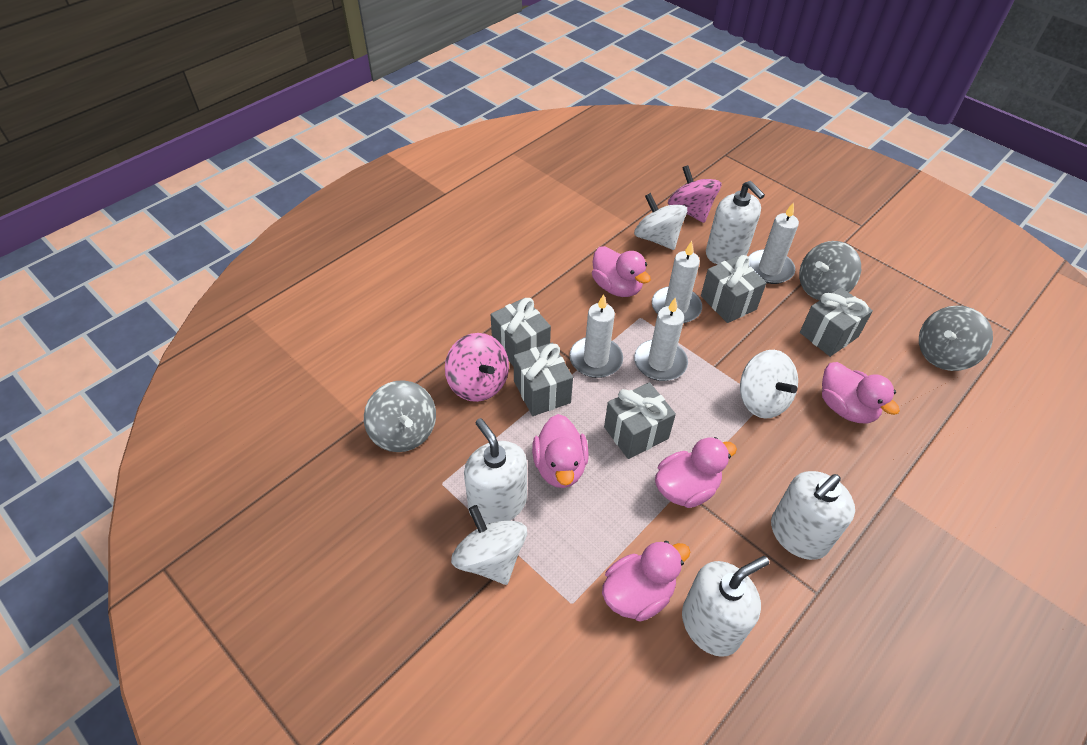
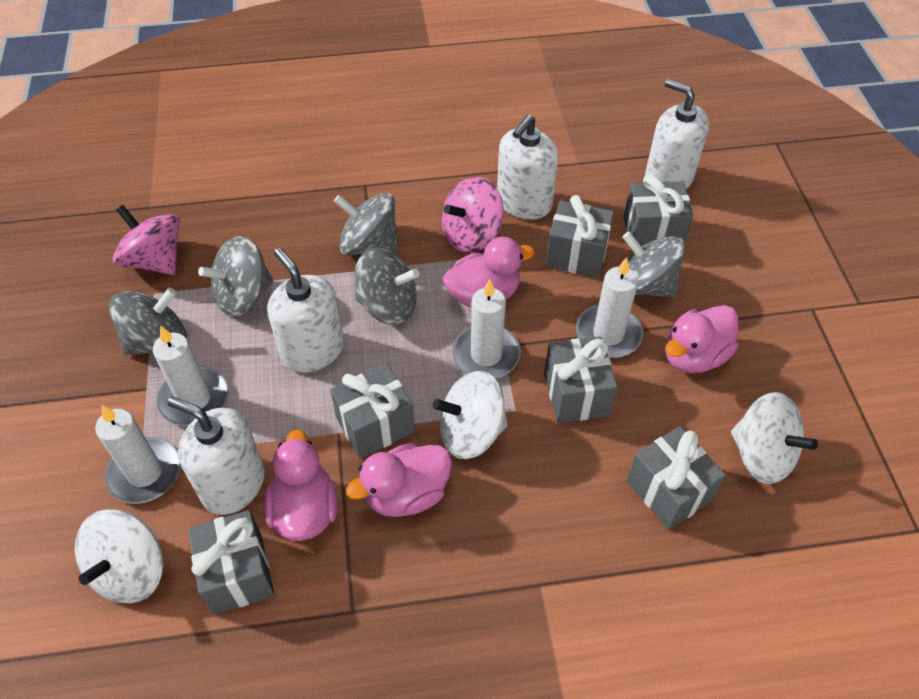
grey gift: 5 -> 6
grey spinning top: 3 -> 5
pink duck: 5 -> 4

